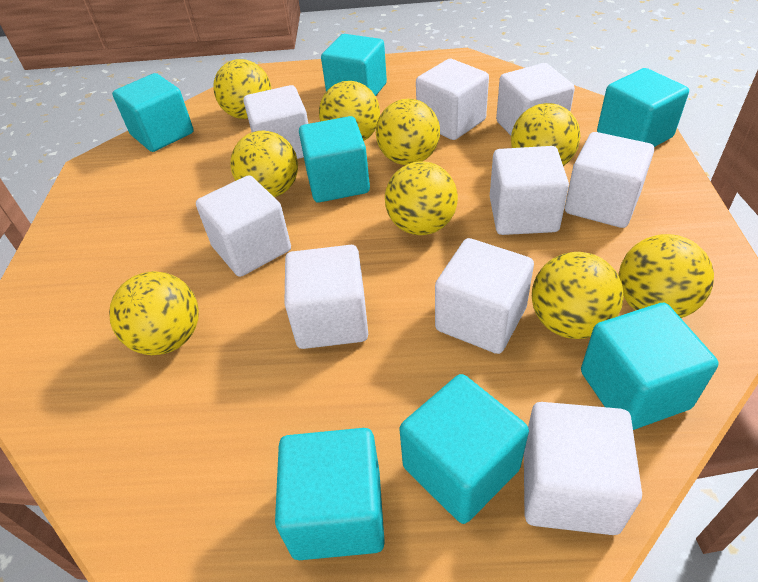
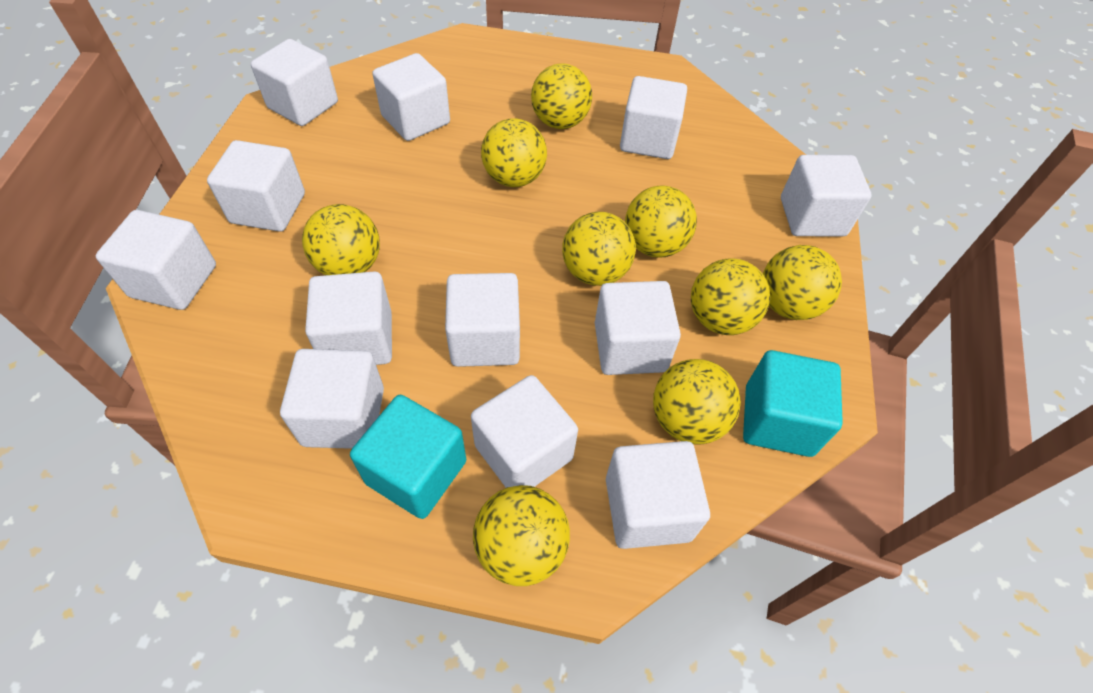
turquoise cube: 7 -> 2
white cube: 9 -> 12

